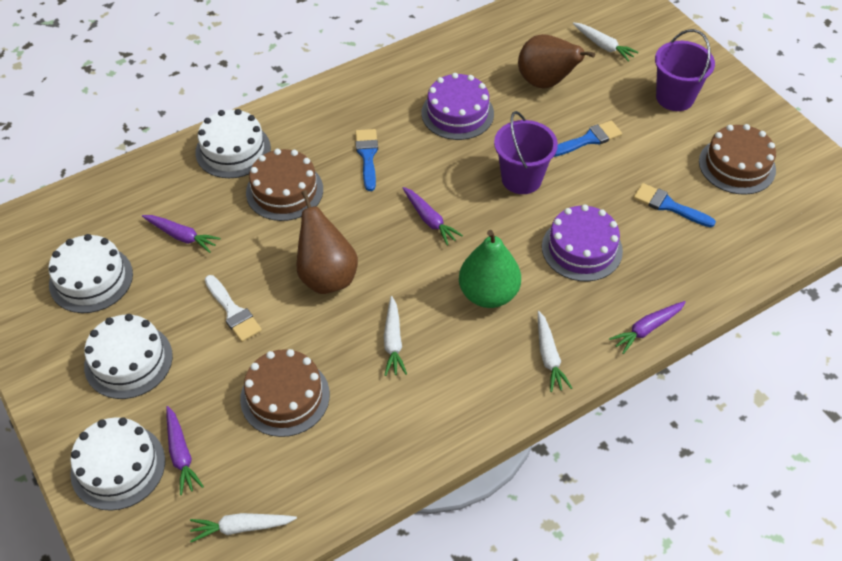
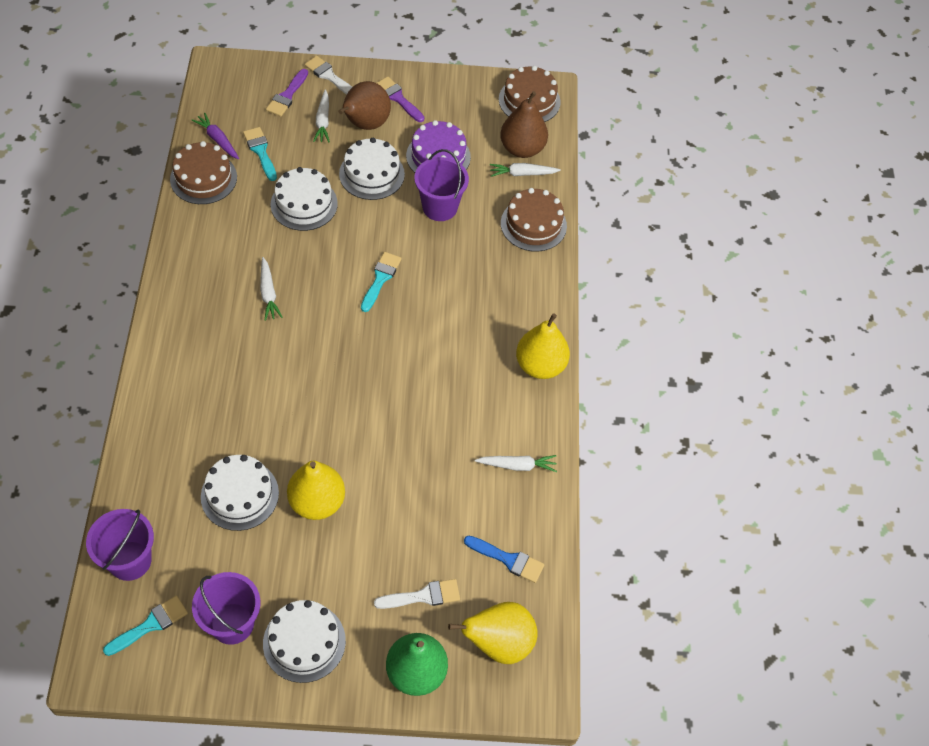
blue brush: 3 -> 1
purple brush: 0 -> 2
purple bucket: 2 -> 3
purple cake: 2 -> 1
purple carrot: 4 -> 1
turquoise brush: 0 -> 3
white brush: 1 -> 2
yellow pear: 0 -> 3

